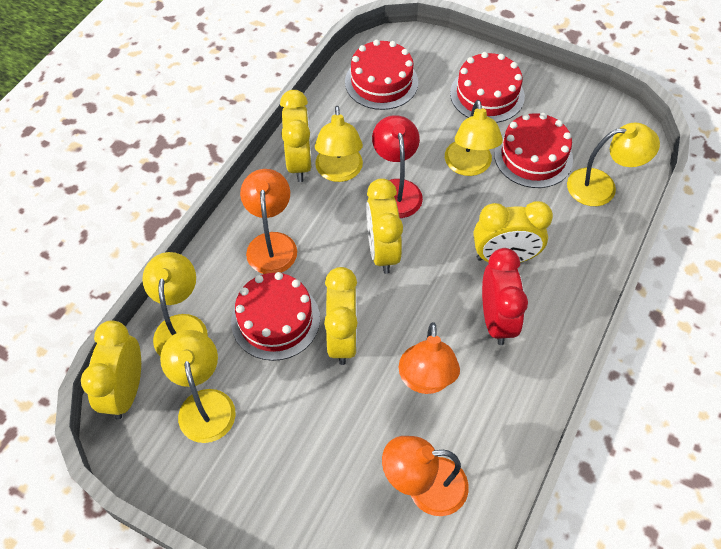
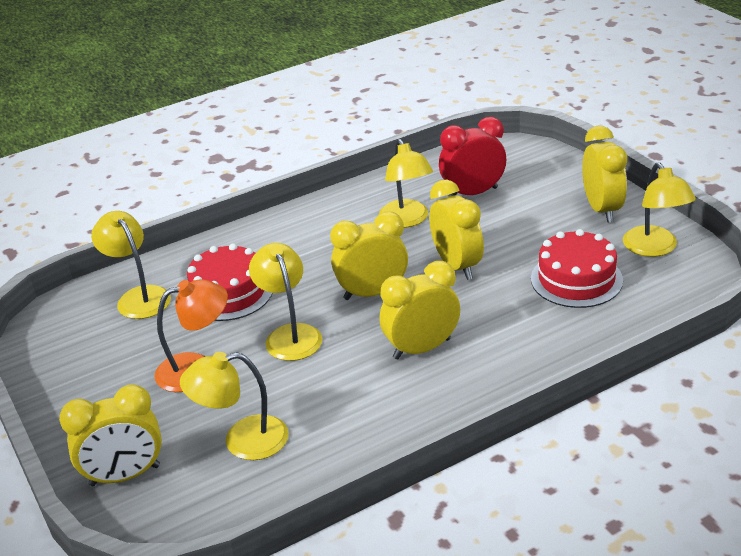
orange lamp: 3 -> 1
red cake: 4 -> 2
red lamp: 1 -> 0

